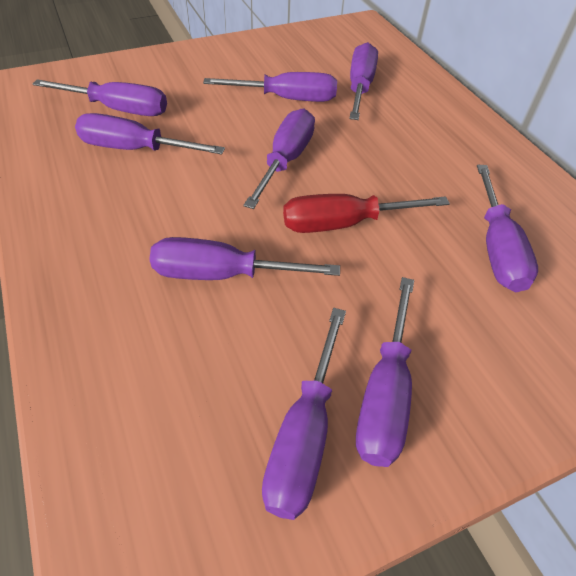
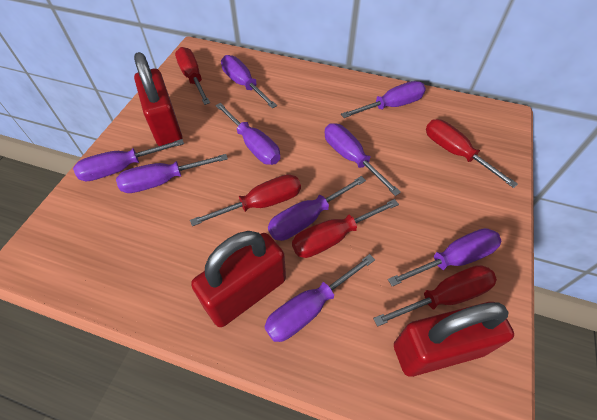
red padlock: 0 -> 3
red screwdriver: 1 -> 5

